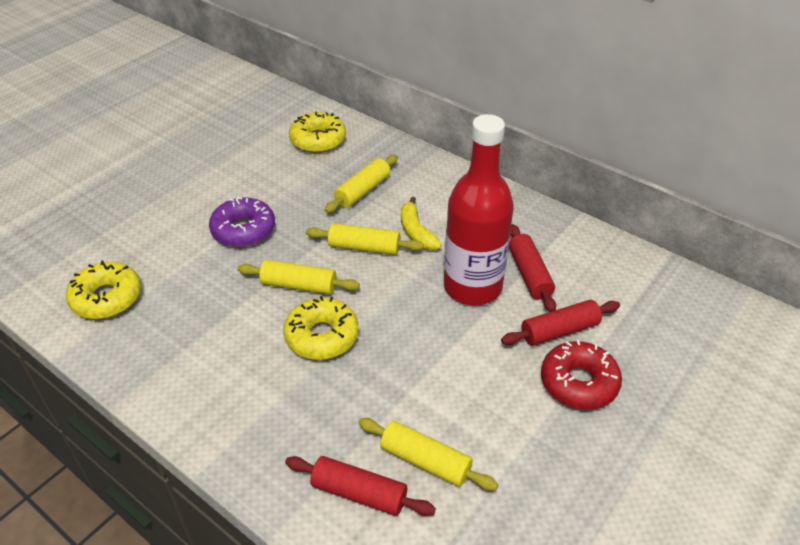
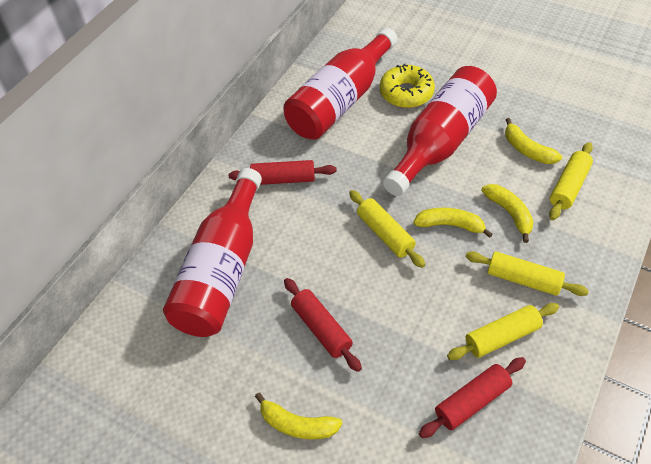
purple donut: 1 -> 0
red bottle: 1 -> 3
red donut: 1 -> 0
yellow banana: 1 -> 4
yellow donut: 3 -> 1

